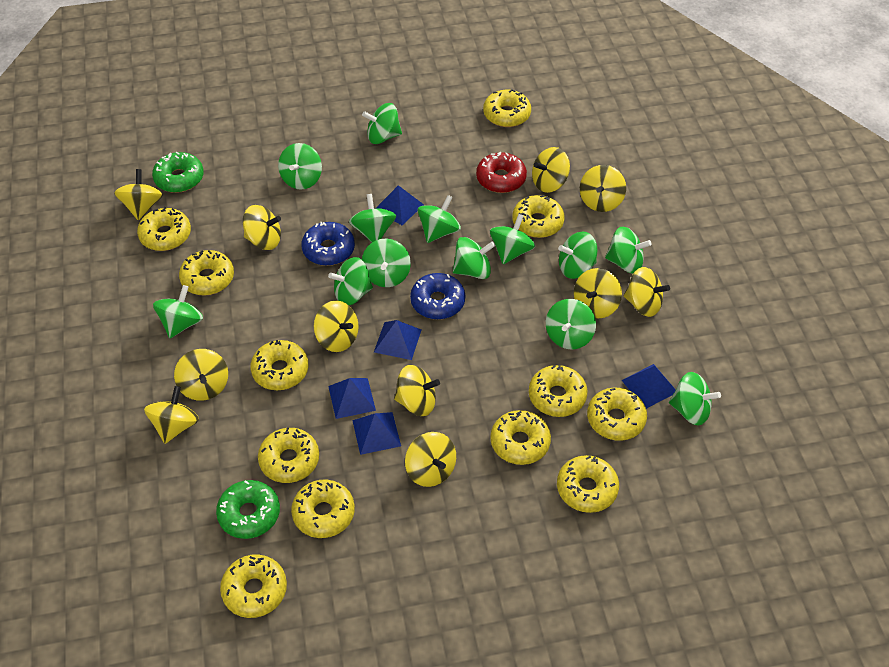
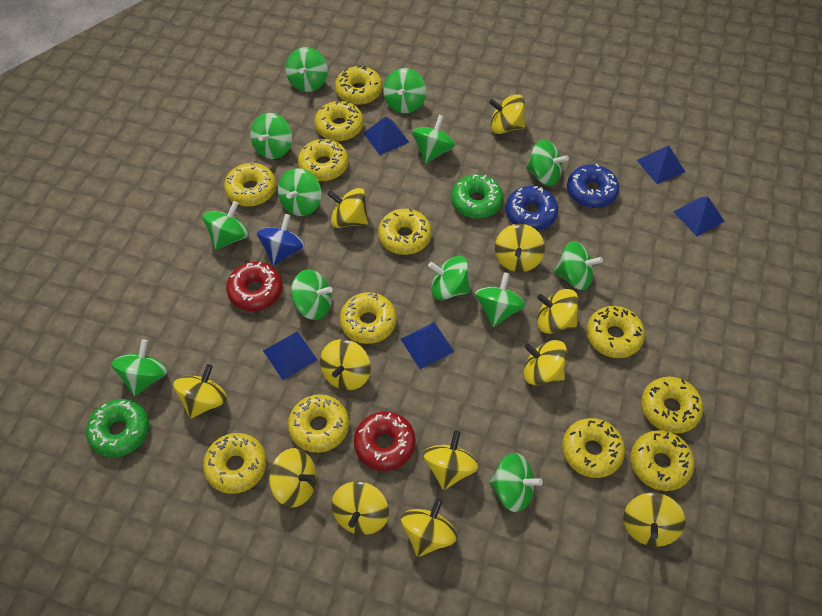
blue spinning top: 0 -> 1
red donut: 1 -> 2
yellow spinning top: 11 -> 12

